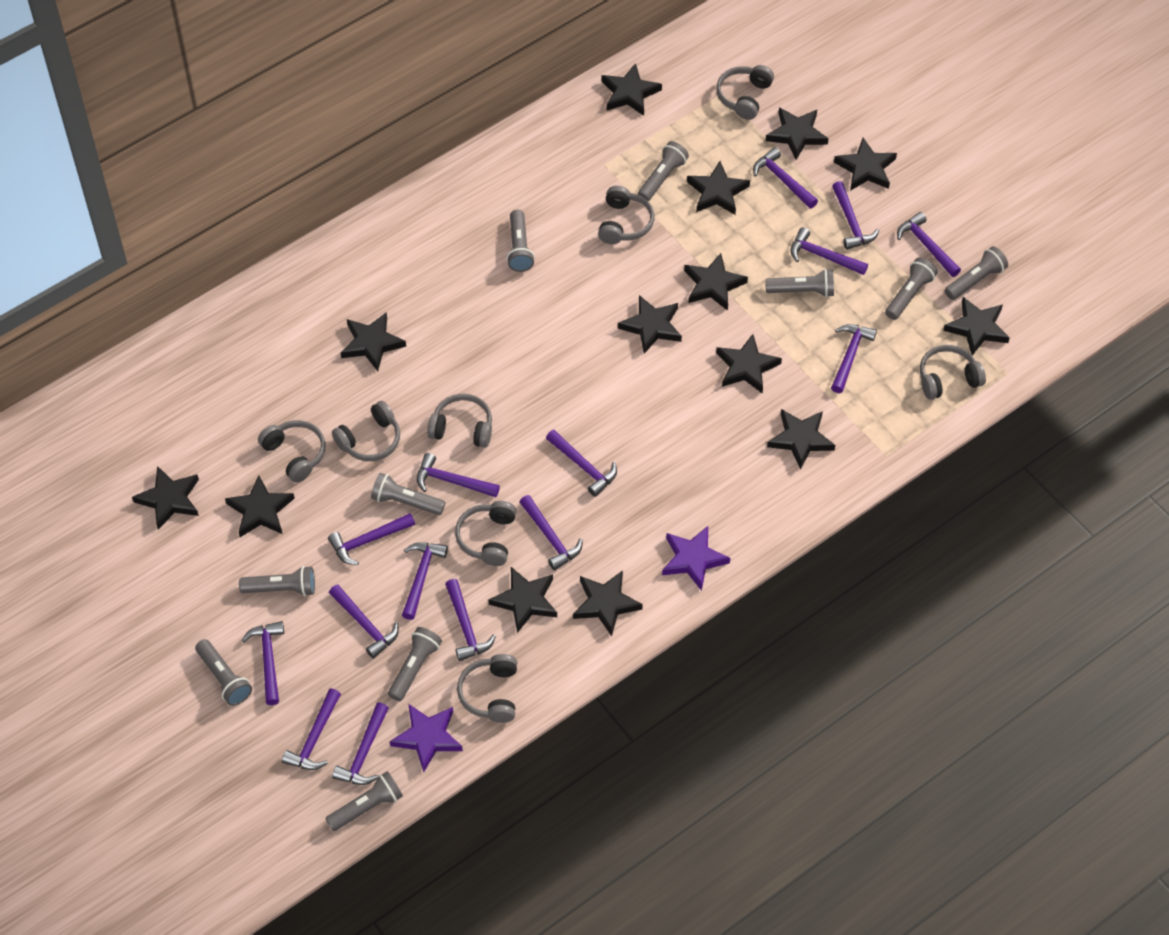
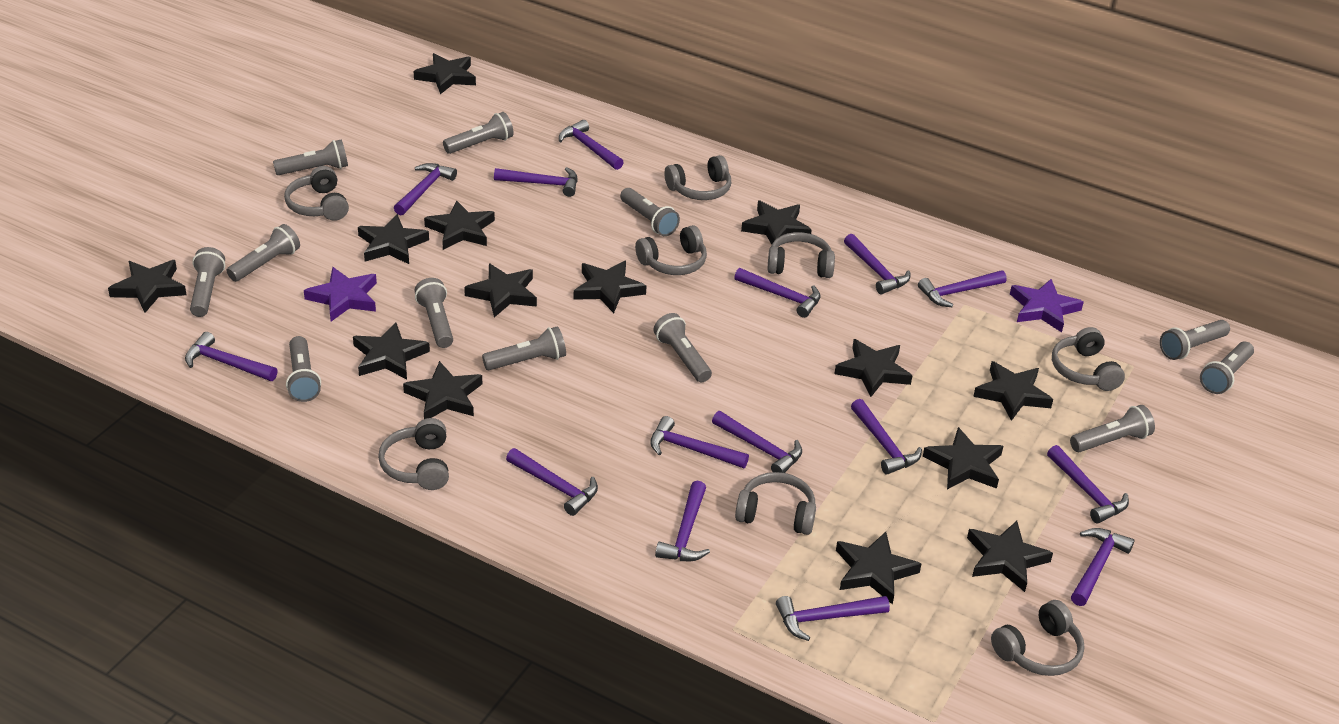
grey flashlight: 10 -> 12

